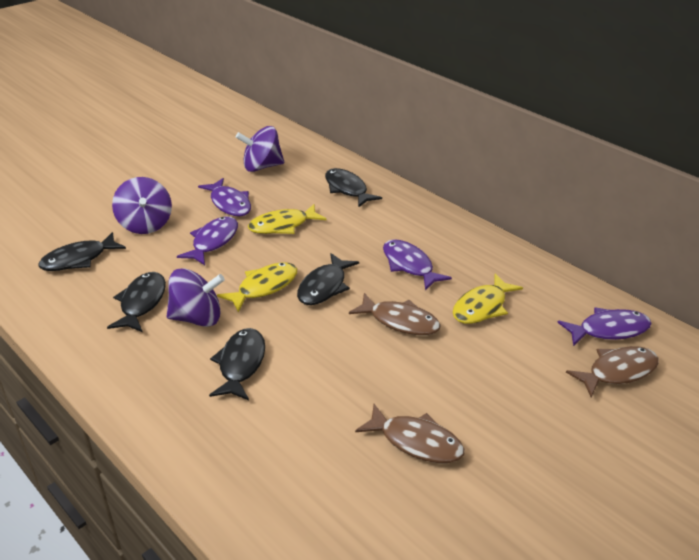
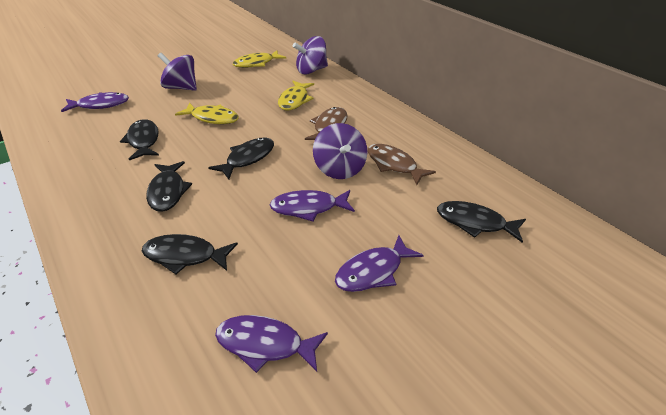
brown fish: 3 -> 2

